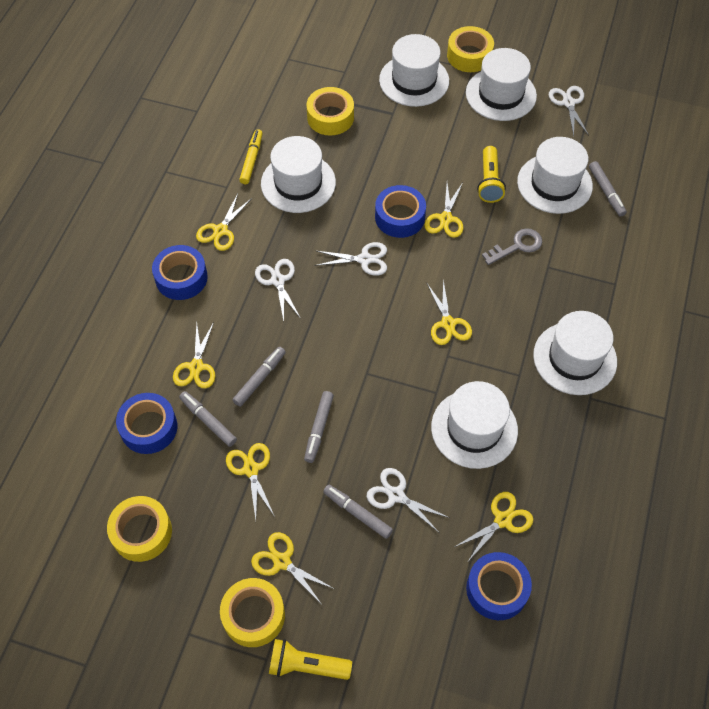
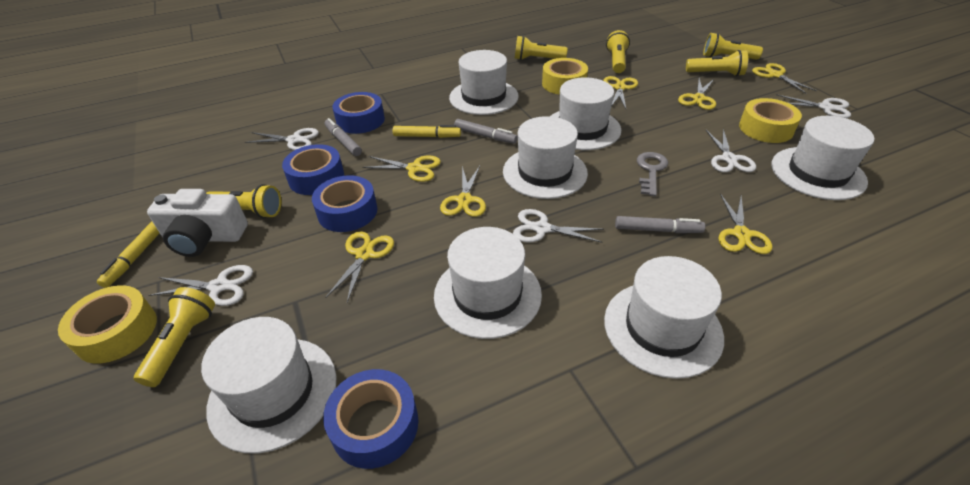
grey marker: 5 -> 3
white camera: 0 -> 1
white hat: 6 -> 7
white scissors: 4 -> 5
yellow flashlight: 2 -> 6
yellow marker: 1 -> 2
yellow tape: 4 -> 3

